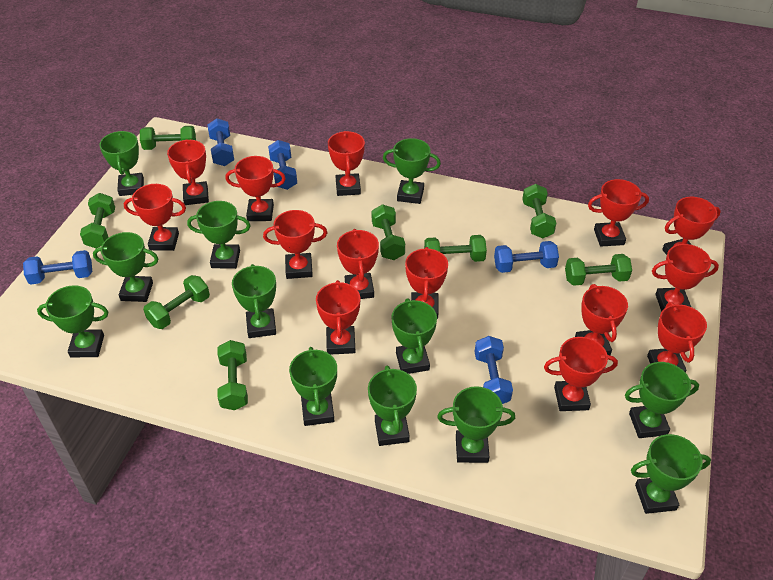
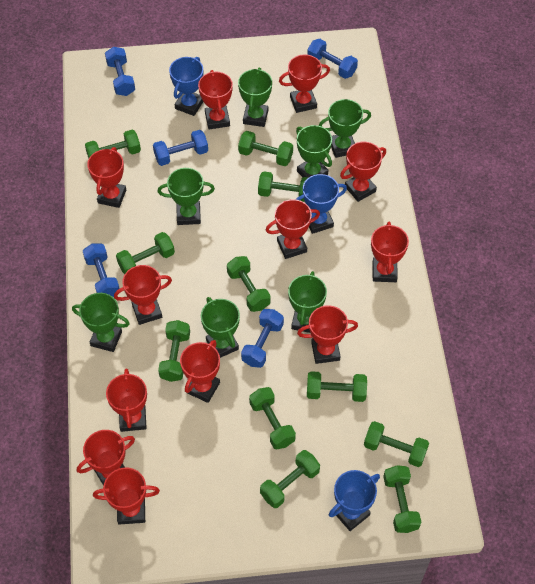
blue trophy: 0 -> 3
green dumbbell: 8 -> 11
green trophy: 12 -> 7
red trophy: 14 -> 12

